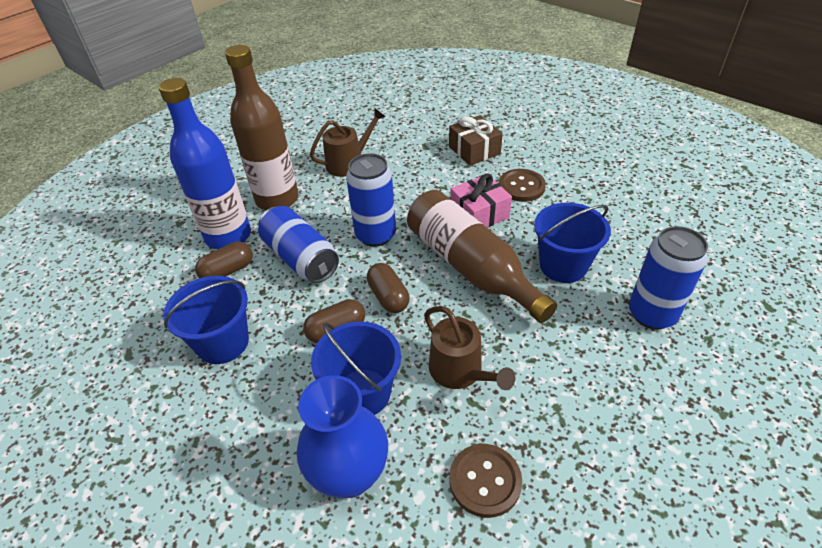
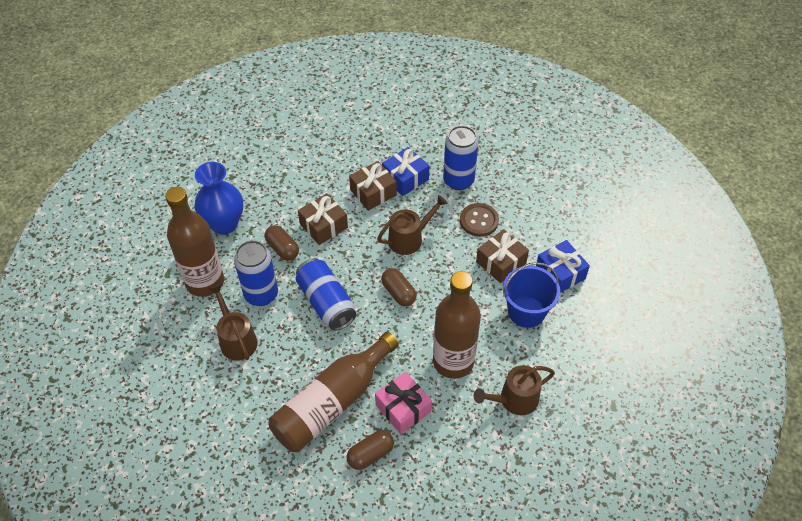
blue bottle: 1 -> 0
blue bucket: 3 -> 1
blue gift: 0 -> 2
brown bottle: 2 -> 3
brown button: 2 -> 1
brown gift: 1 -> 3
brown watering can: 2 -> 3

